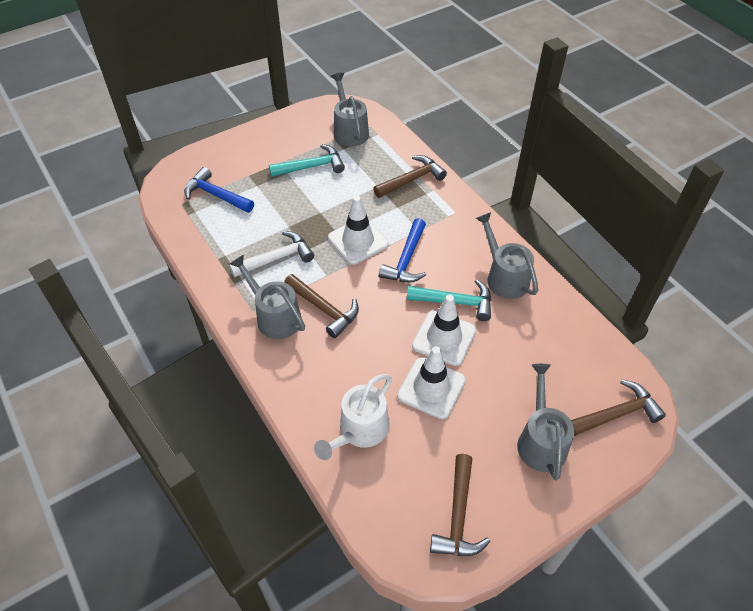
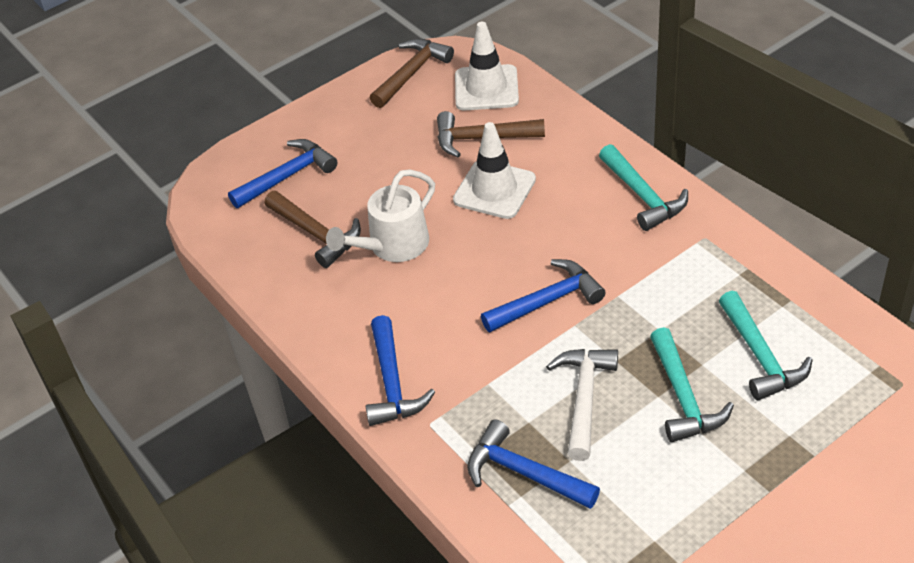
blue hammer: 2 -> 4
brown hammer: 4 -> 3
grey watering can: 4 -> 0
turquoise hammer: 2 -> 3
white traffic cone: 3 -> 2

